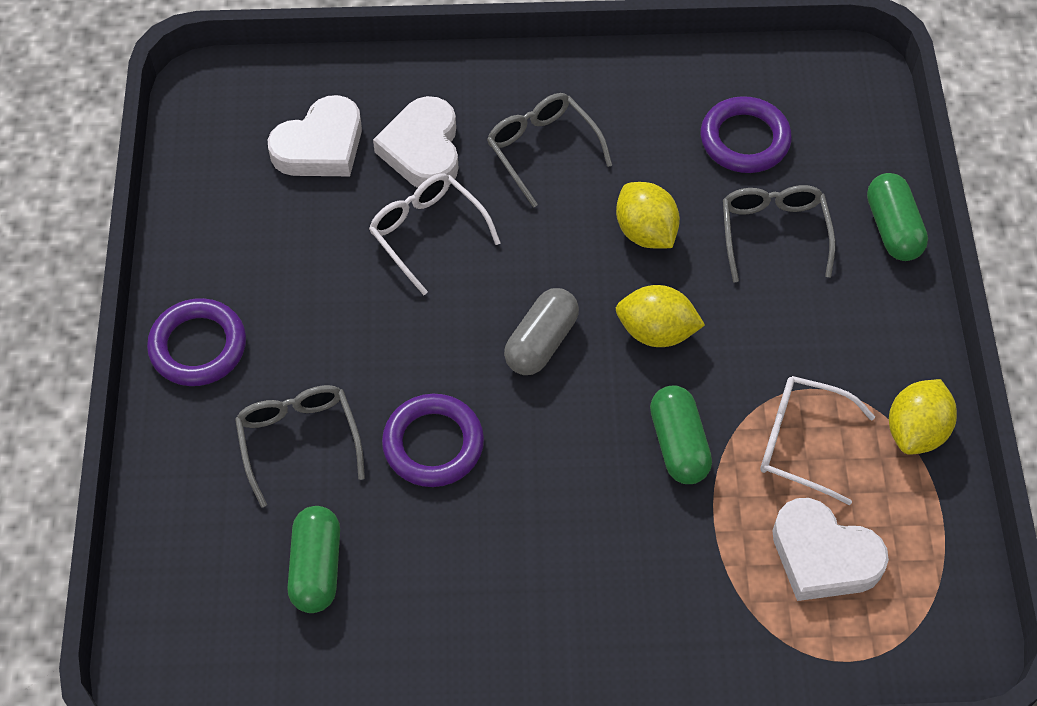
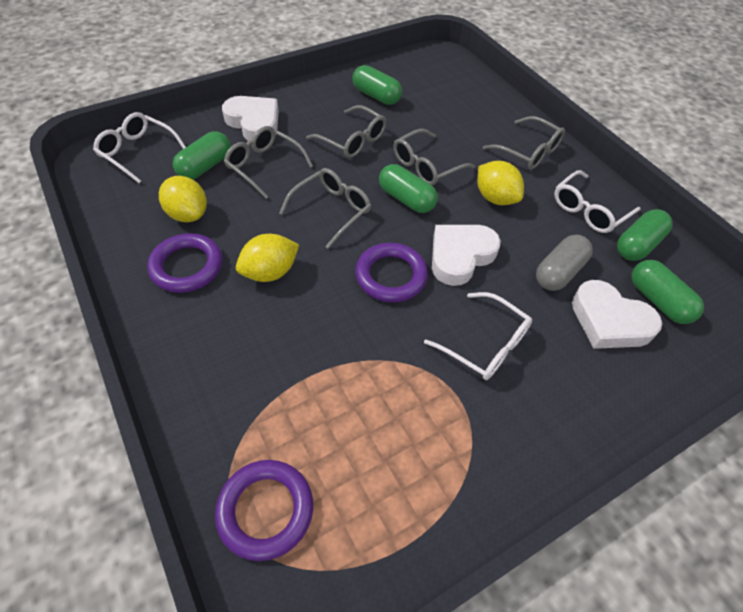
green capsule: 3 -> 5
grey glasses: 3 -> 5
white glasses: 2 -> 3

